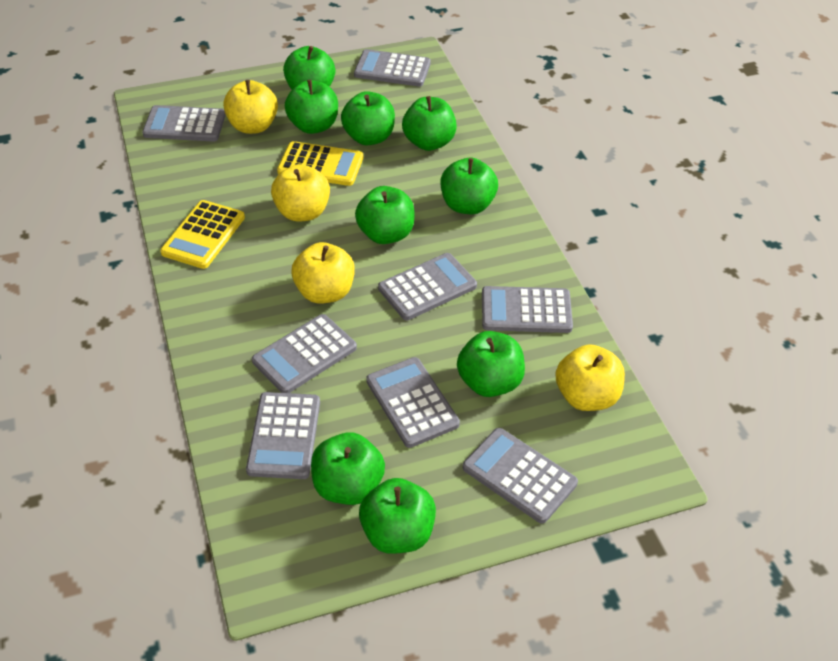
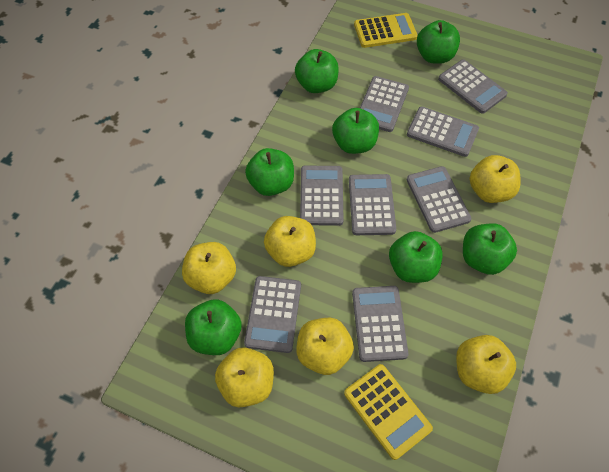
green apple: 9 -> 7
yellow apple: 4 -> 6

